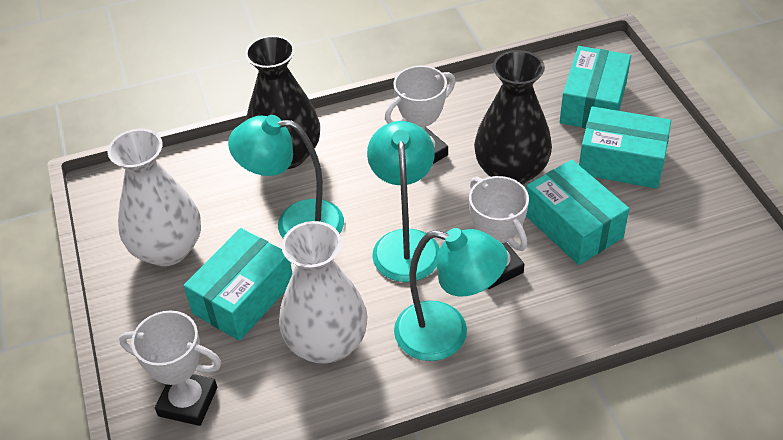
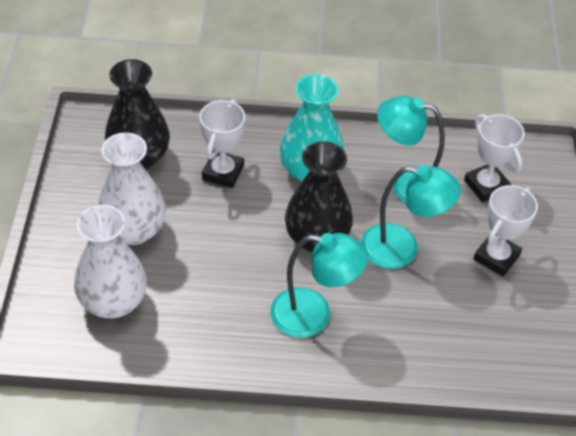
turquoise box: 4 -> 0
turquoise vase: 0 -> 1

